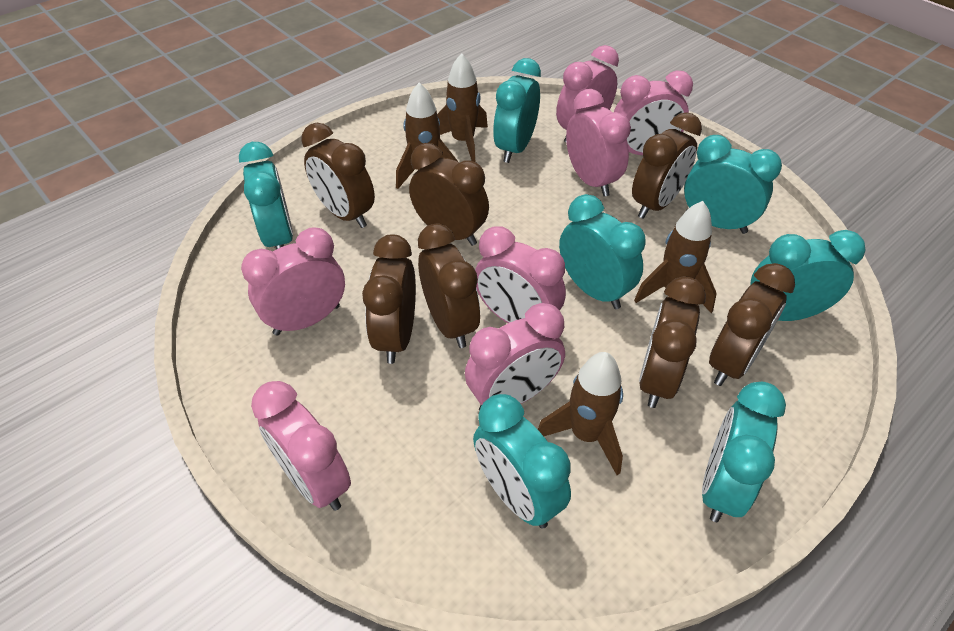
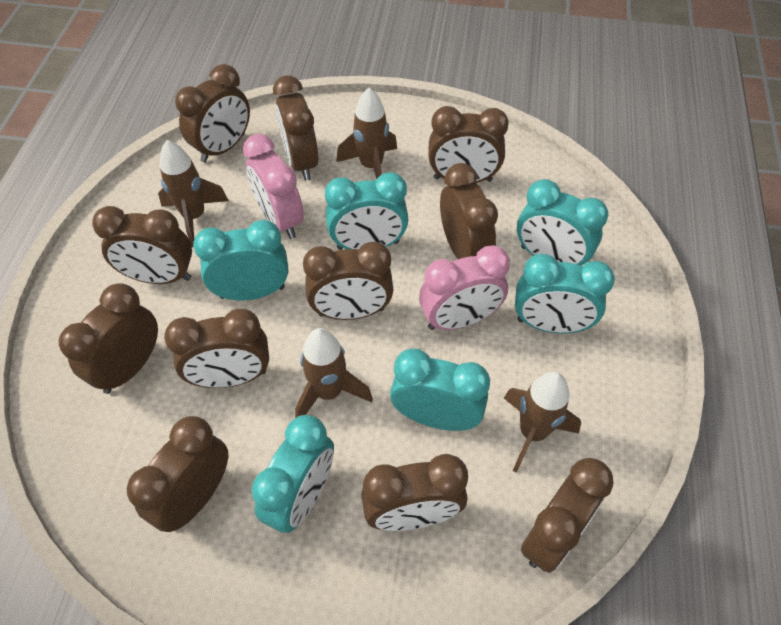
brown clock: 7 -> 11
pink clock: 7 -> 2
turquoise clock: 7 -> 6

